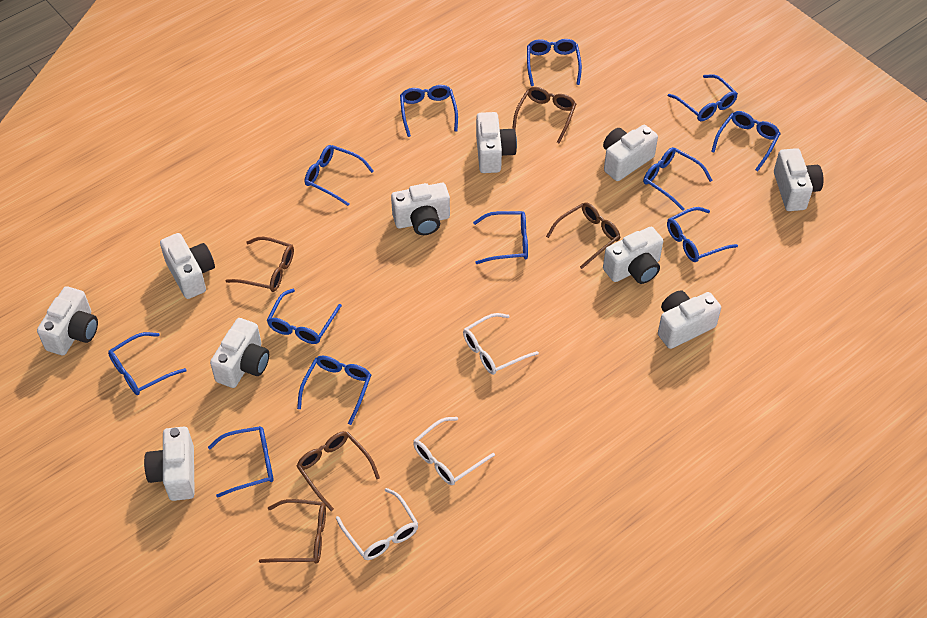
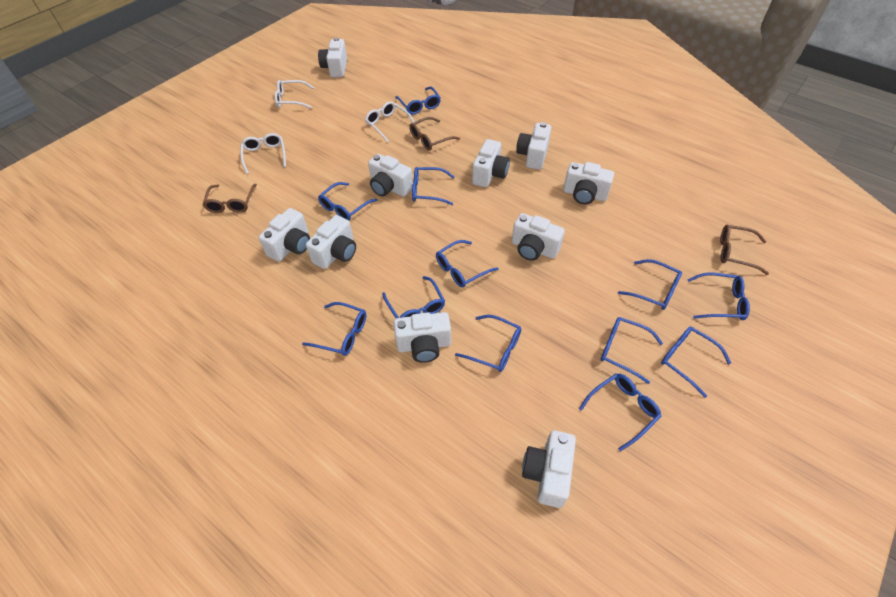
brown glasses: 5 -> 3

